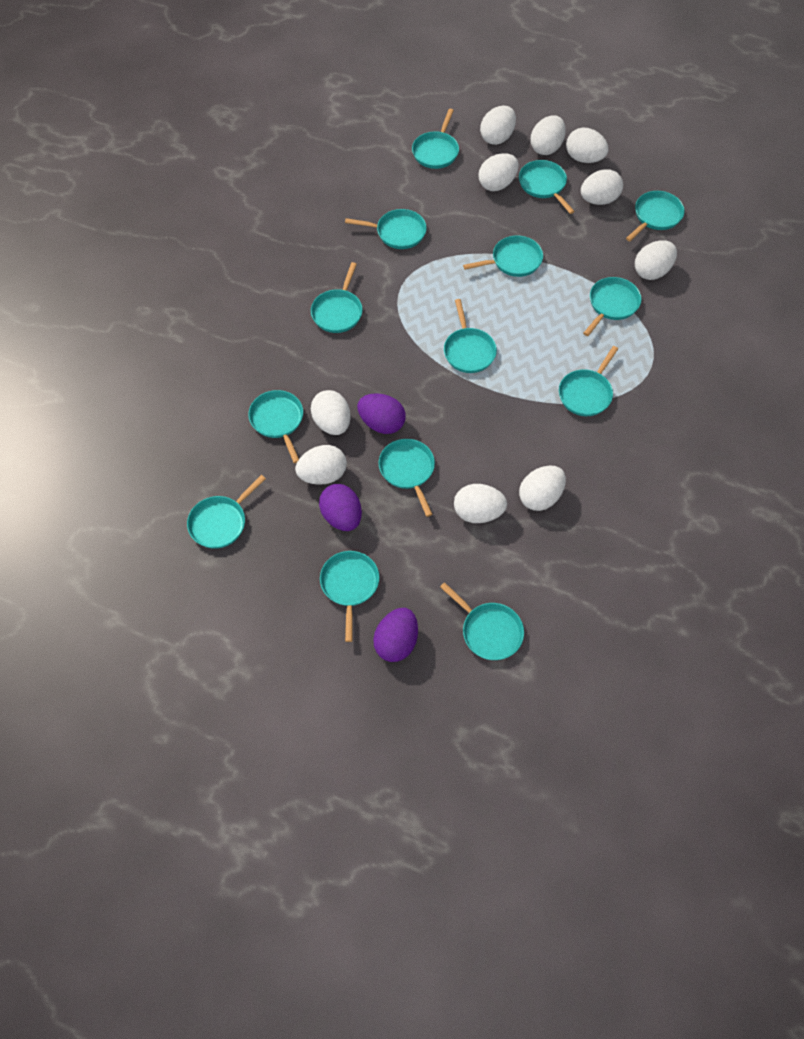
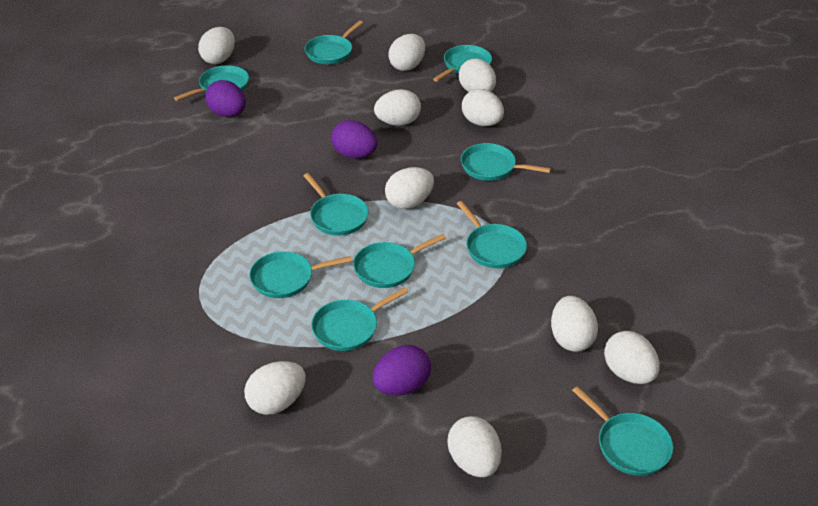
turquoise pan: 14 -> 10

